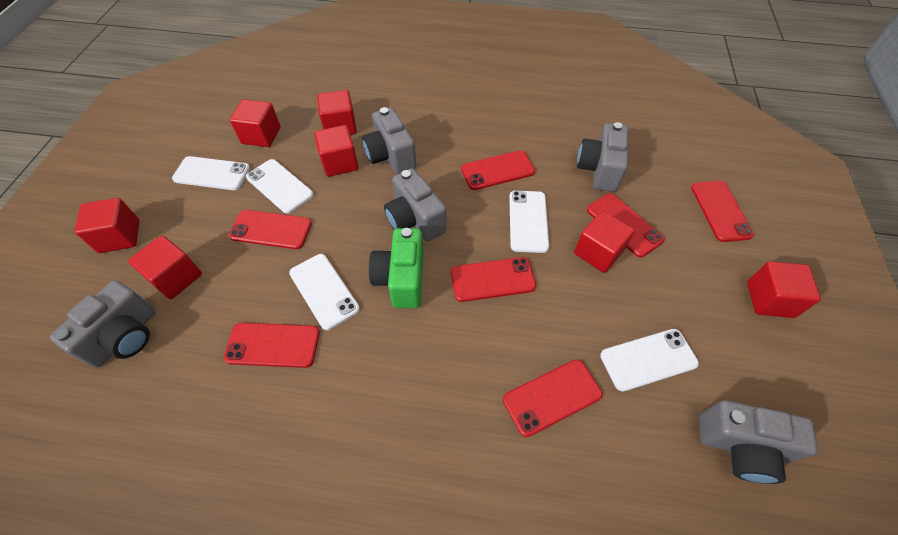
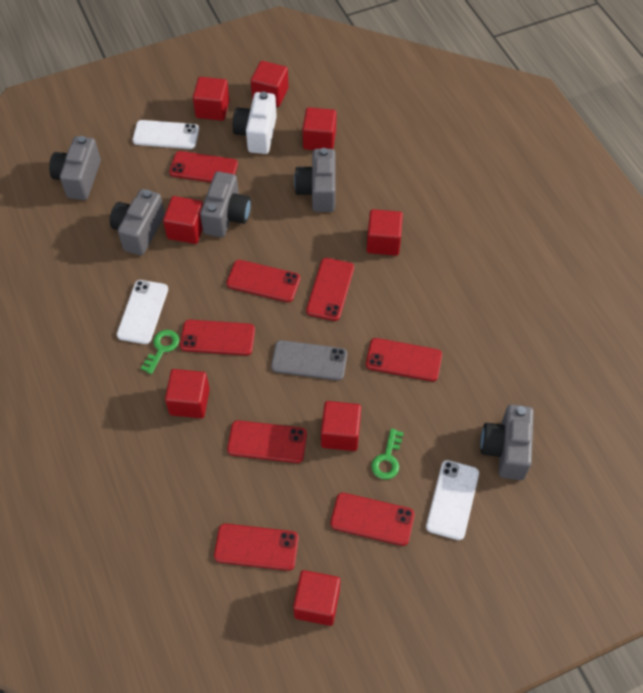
green camera: 1 -> 0
green key: 0 -> 2
grey phone: 0 -> 1
red cube: 7 -> 8
red phone: 7 -> 8
white camera: 0 -> 1
white phone: 5 -> 3

